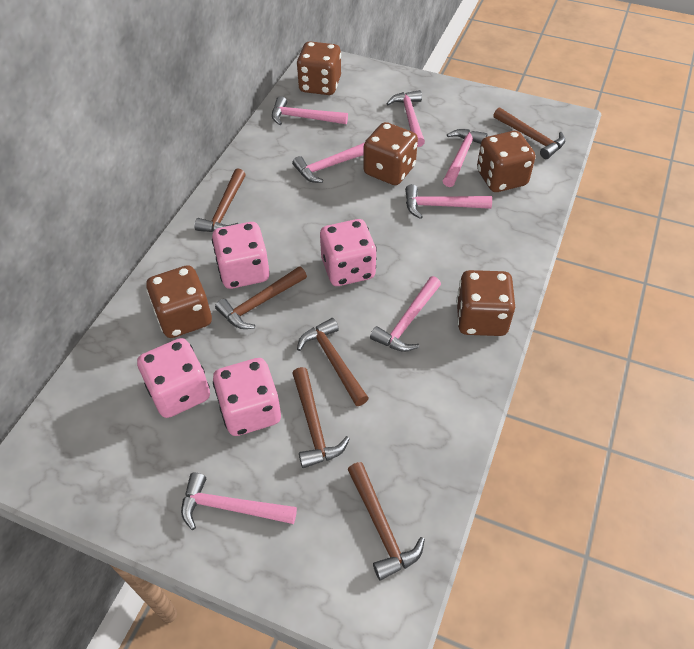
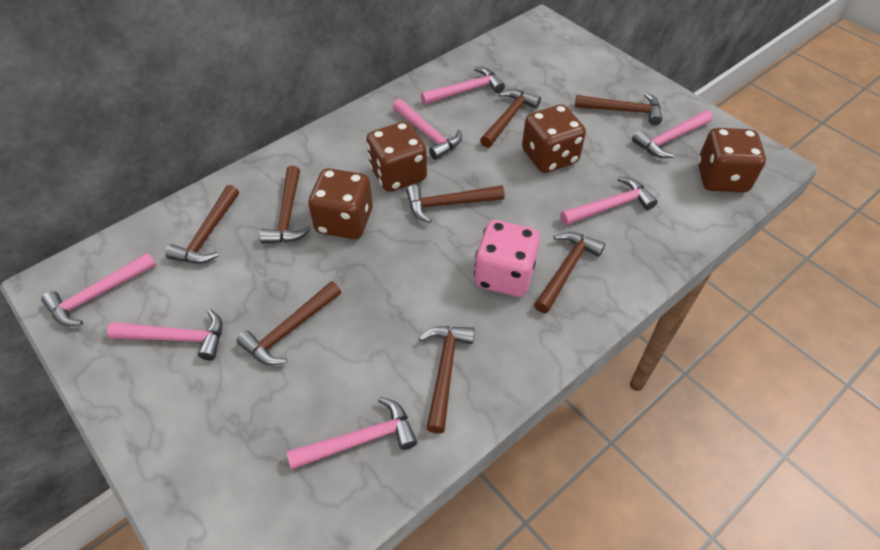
brown dice: 5 -> 4
brown hammer: 6 -> 8
pink dice: 4 -> 1

